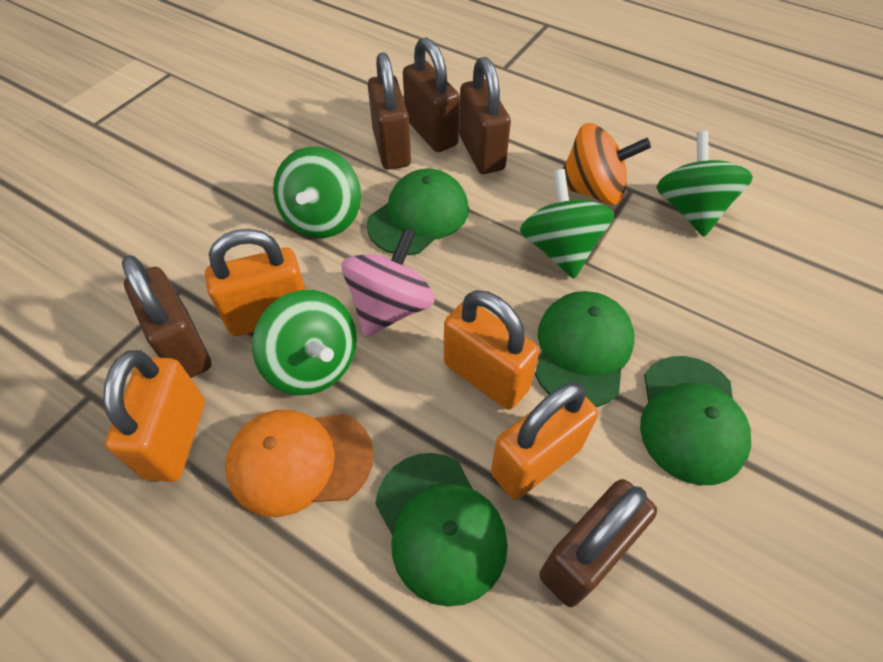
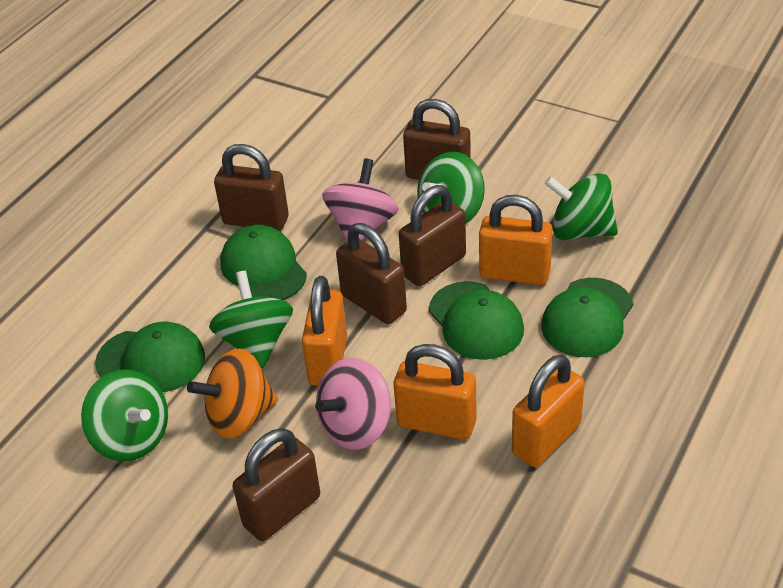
orange cap: 1 -> 0
pink spinning top: 1 -> 2

